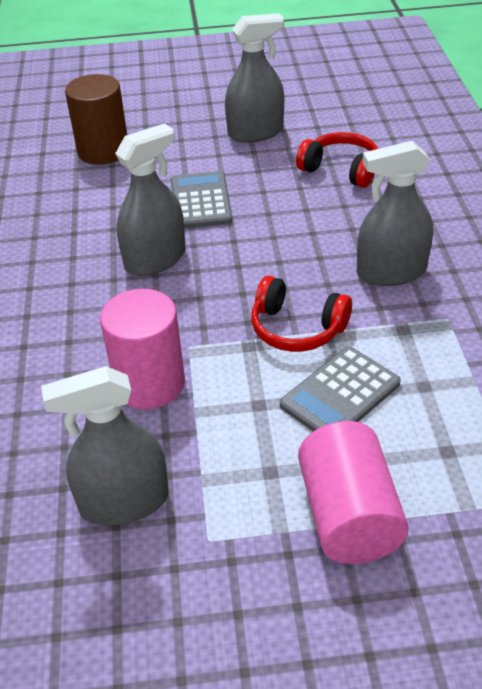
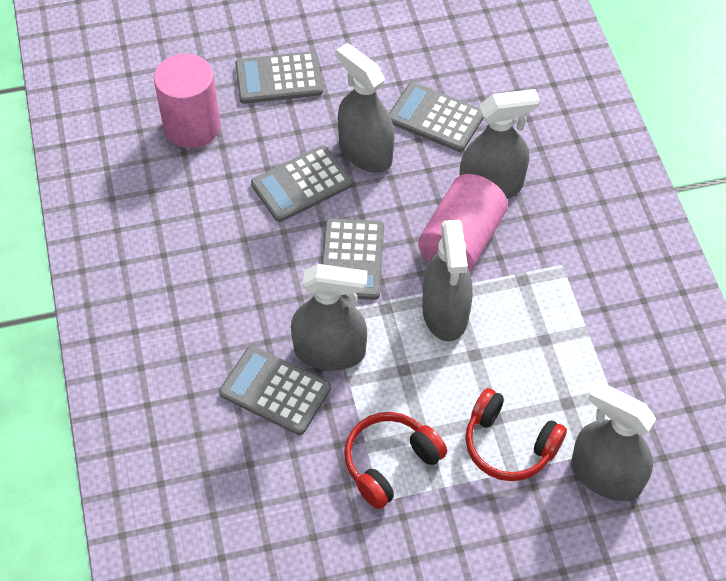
brown cylinder: 1 -> 0
grey calculator: 2 -> 5
grey spray bottle: 4 -> 5

